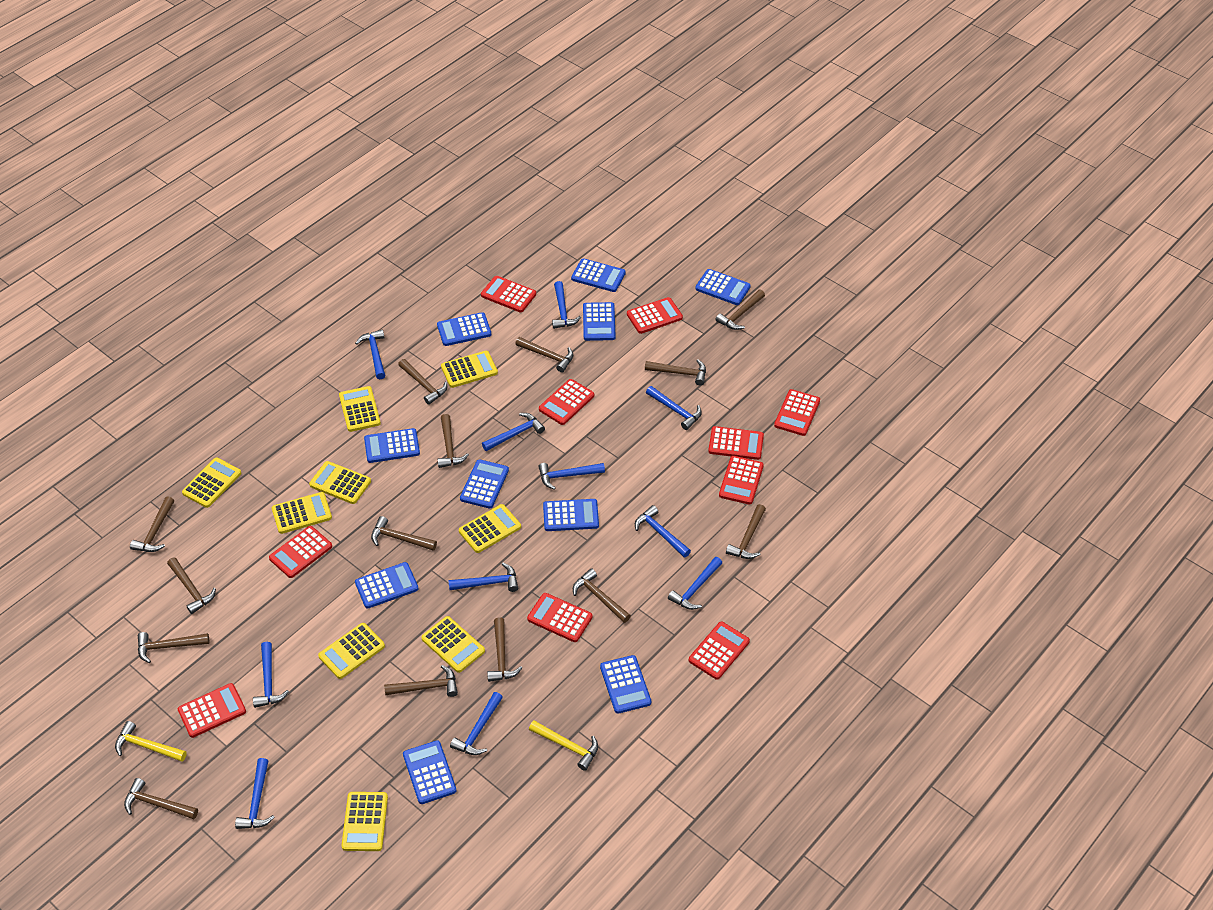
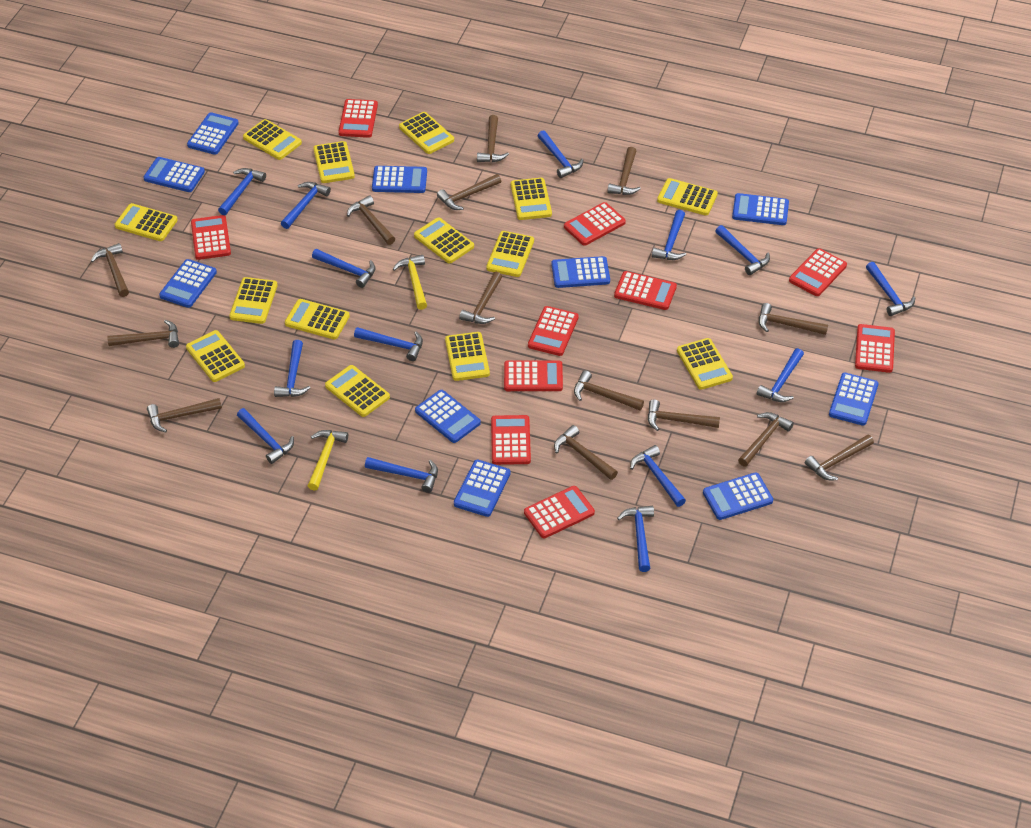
blue hammer: 11 -> 14
yellow calculator: 9 -> 14

